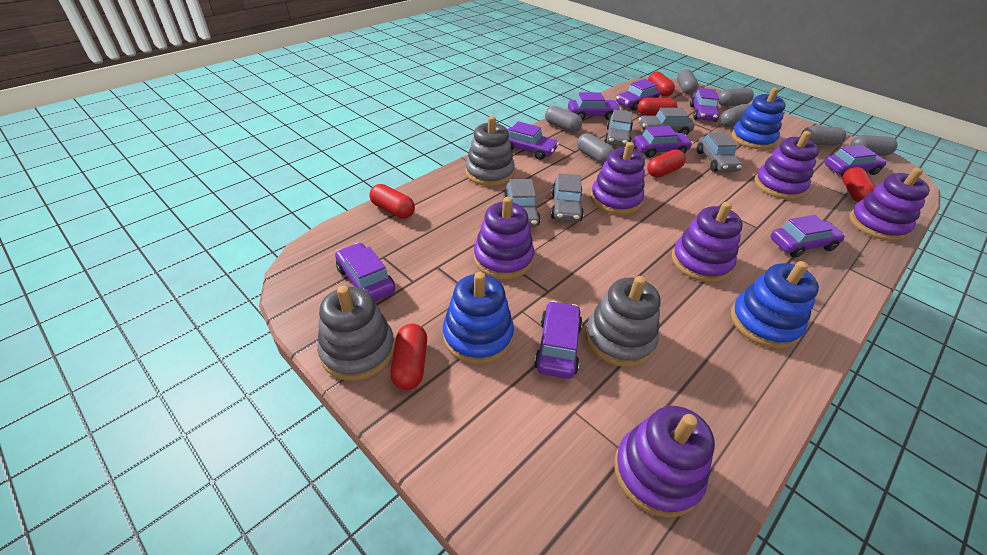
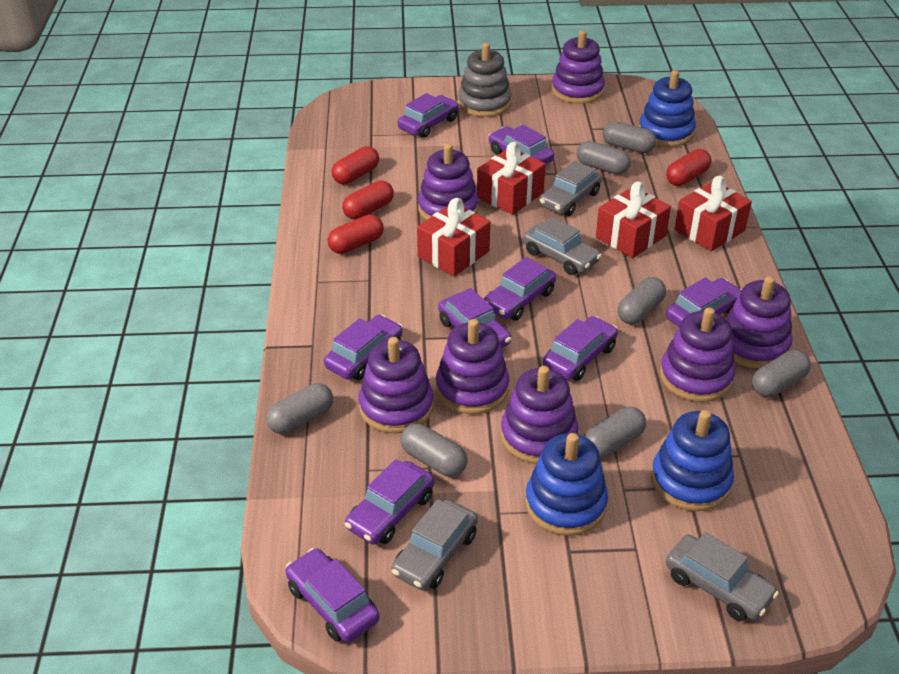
grey car: 5 -> 4
grey stacking toy: 3 -> 1
purple stacking toy: 6 -> 7
red capsule: 6 -> 4
red gift: 0 -> 4

